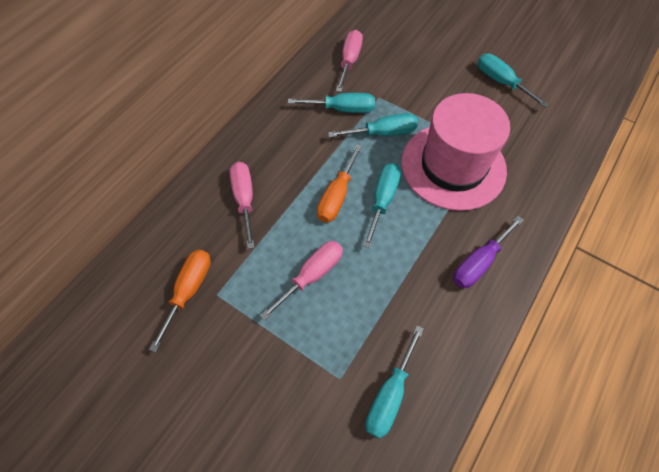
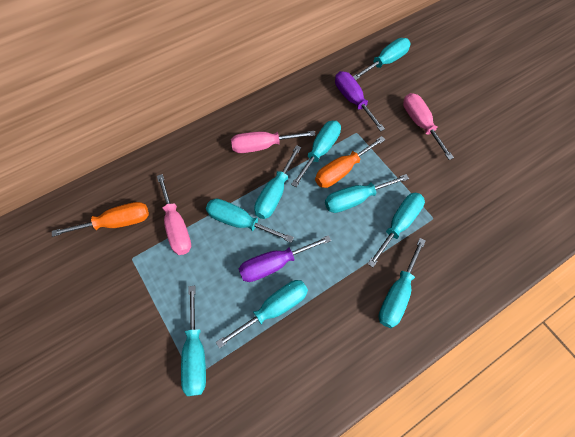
pink hat: 1 -> 0
purple screwdriver: 1 -> 2
turquoise screwdriver: 5 -> 9

